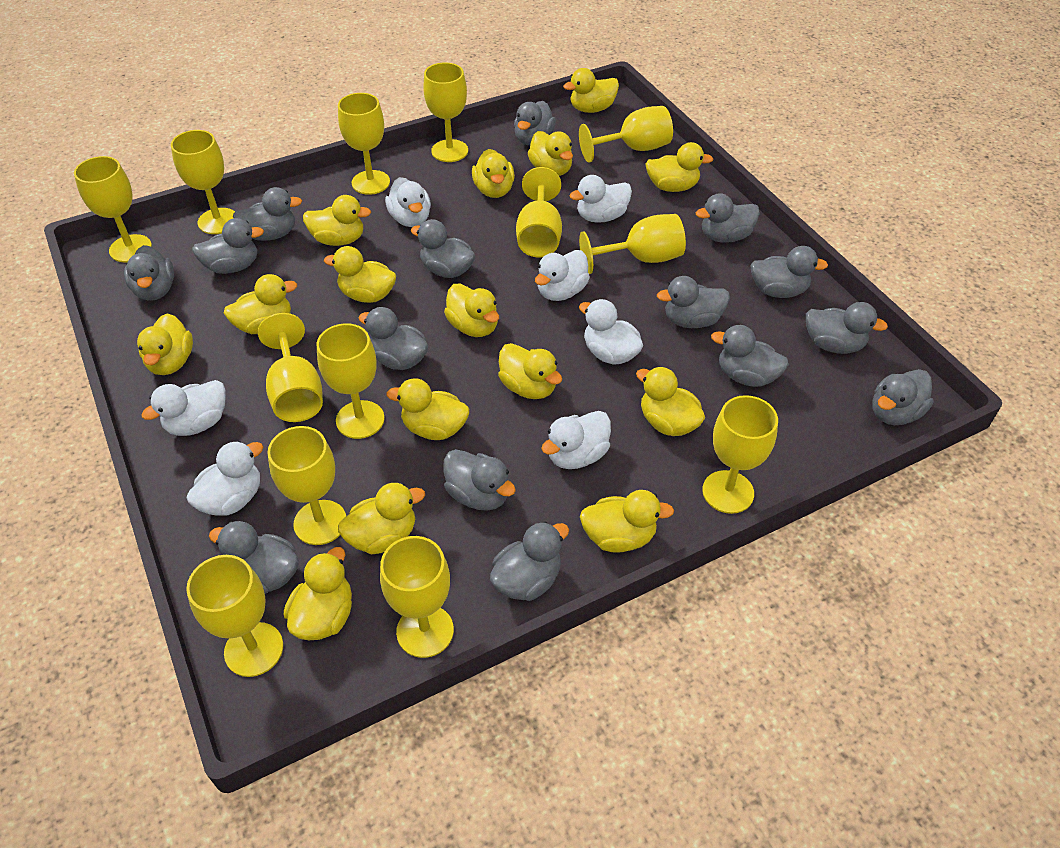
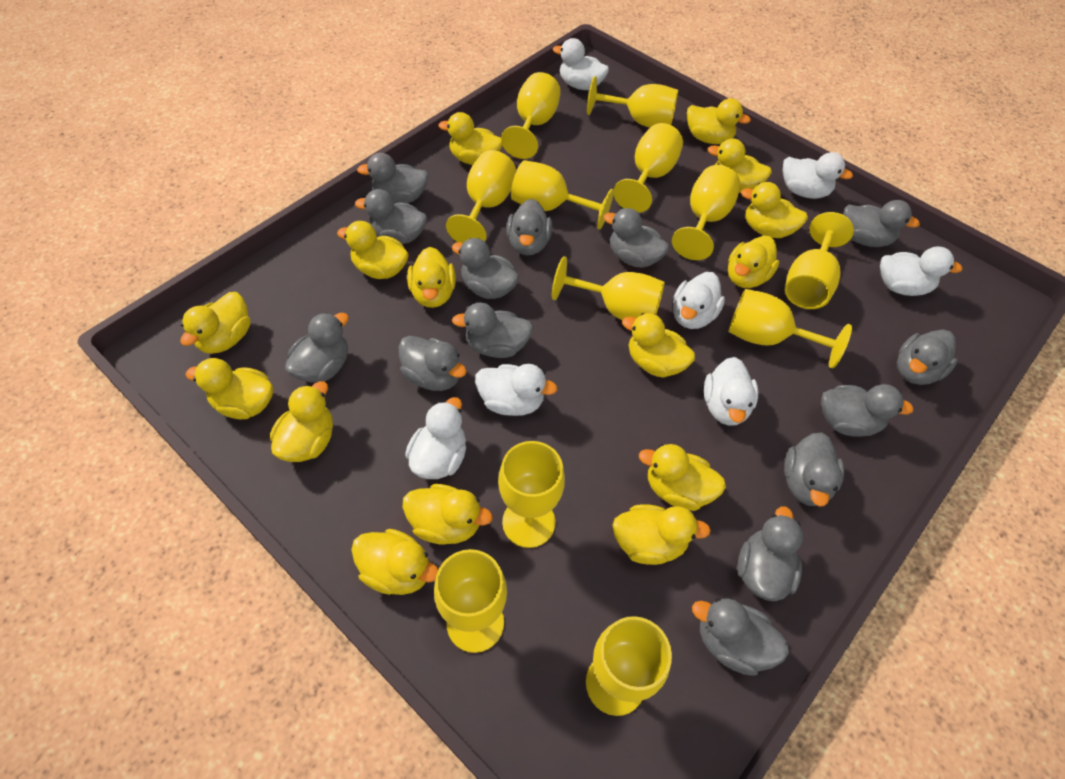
grey duck: 15 -> 14
yellow goblet: 13 -> 12

